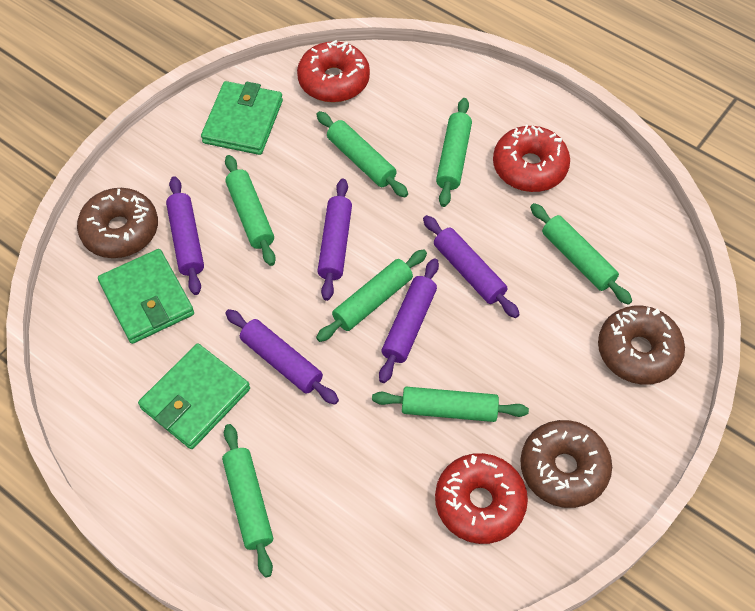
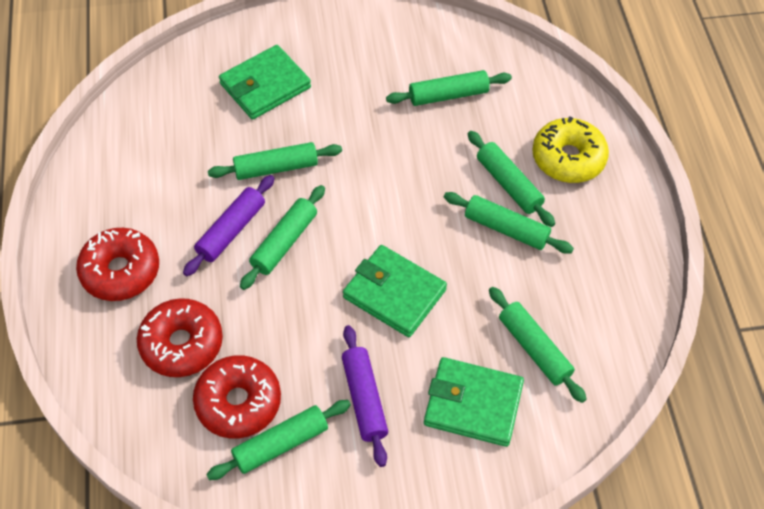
brown donut: 3 -> 0
purple rolling pin: 5 -> 2
yellow donut: 0 -> 1

